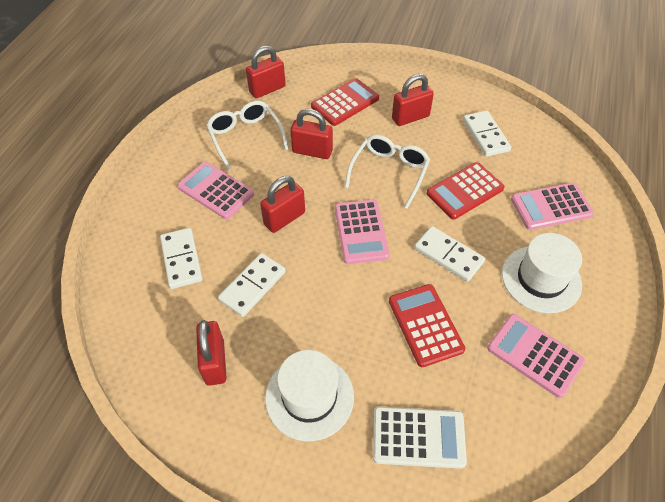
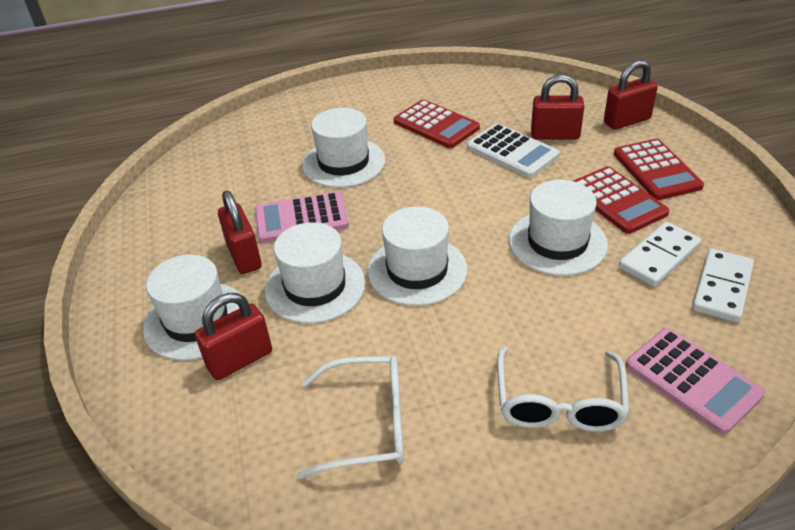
pink calculator: 4 -> 2
red padlock: 5 -> 4
white domino: 4 -> 2
white hat: 2 -> 5

